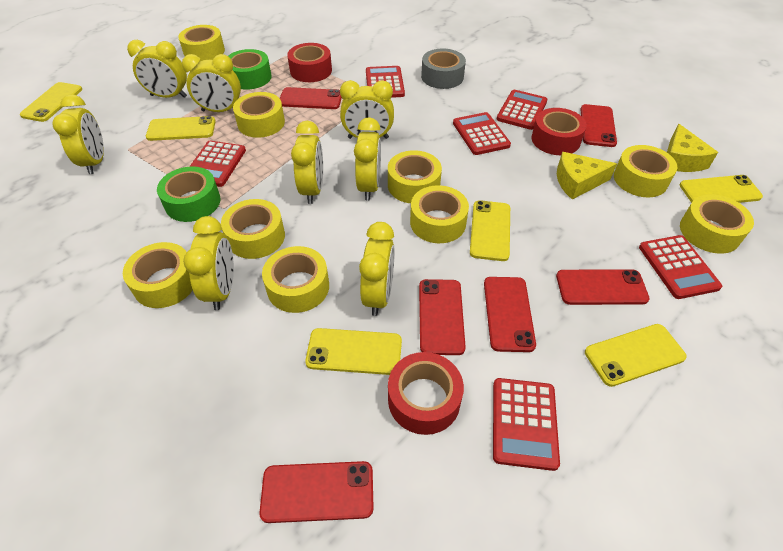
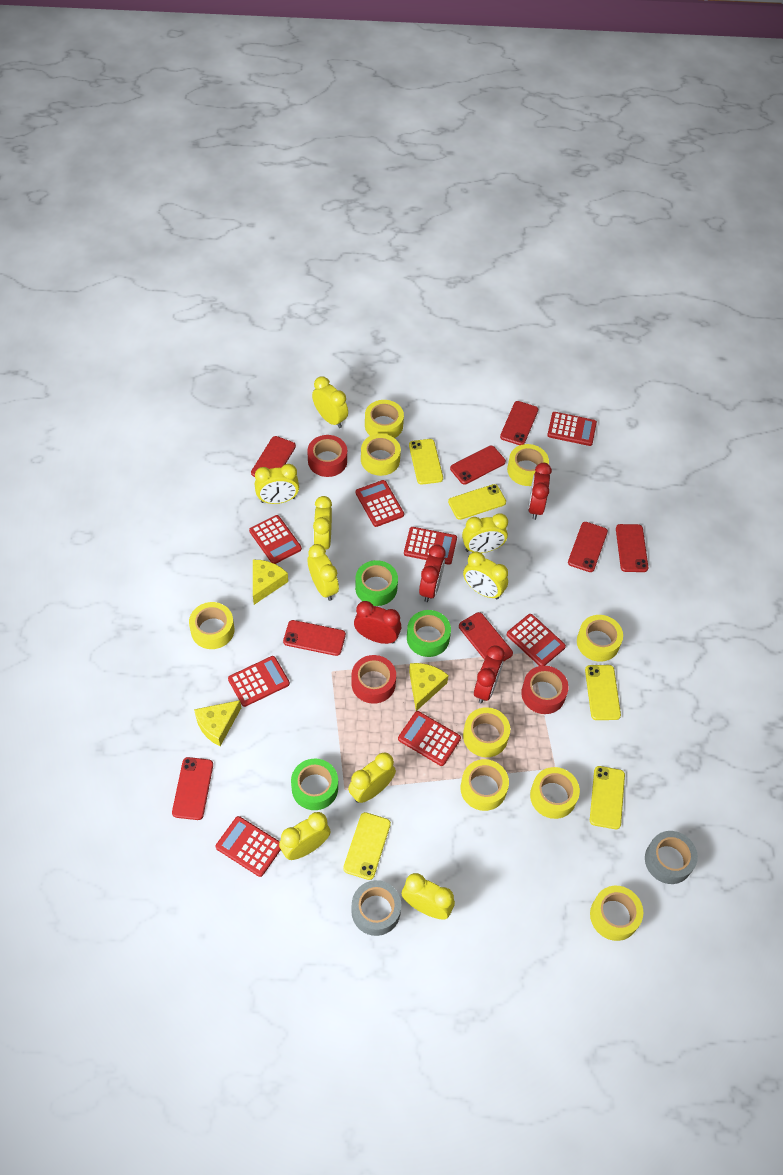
green tape: 2 -> 3
grey tape: 1 -> 2
red calculator: 6 -> 8
red clock: 0 -> 4
red phone: 6 -> 8
yellow cheese: 2 -> 3
yellow clock: 8 -> 9
yellow phone: 6 -> 5

